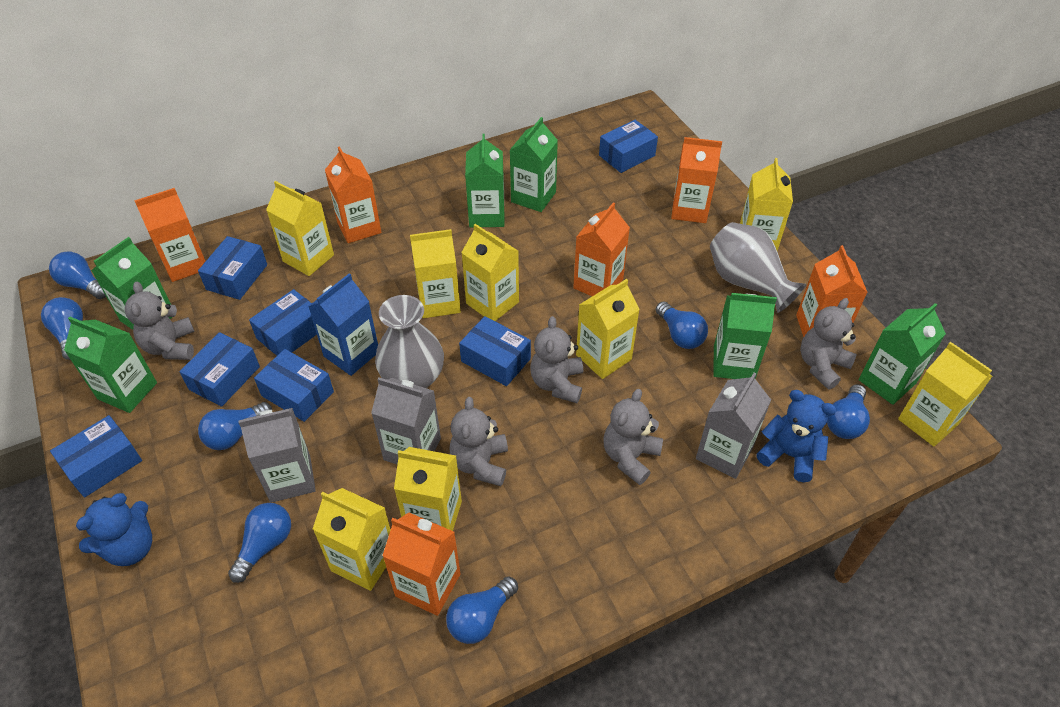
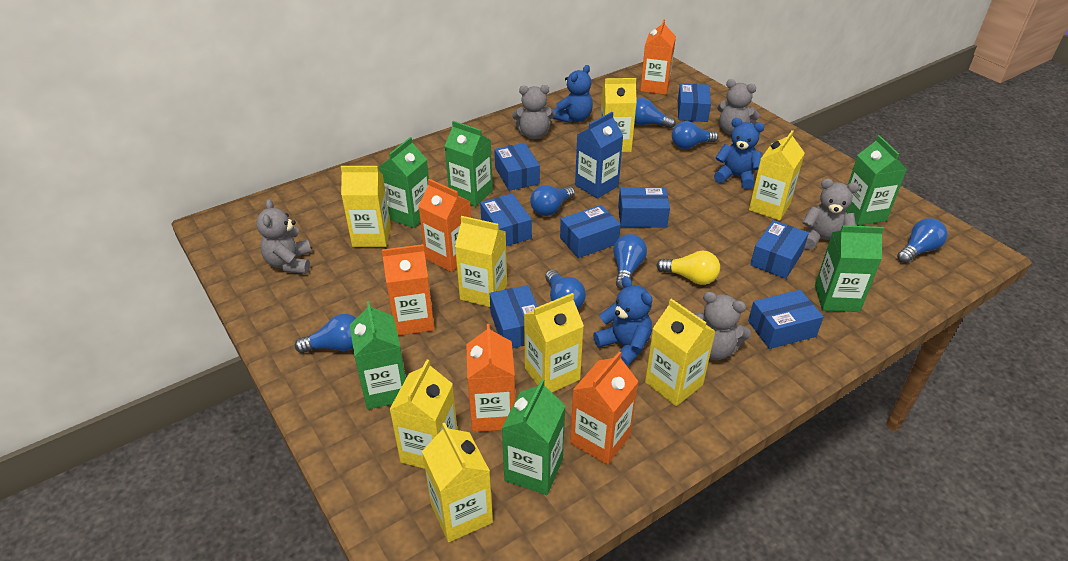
blue box: 7 -> 8
blue teddy bear: 2 -> 3
grey carton: 3 -> 0
grey vase: 2 -> 0
orange carton: 6 -> 5
yellow light bulb: 0 -> 1

